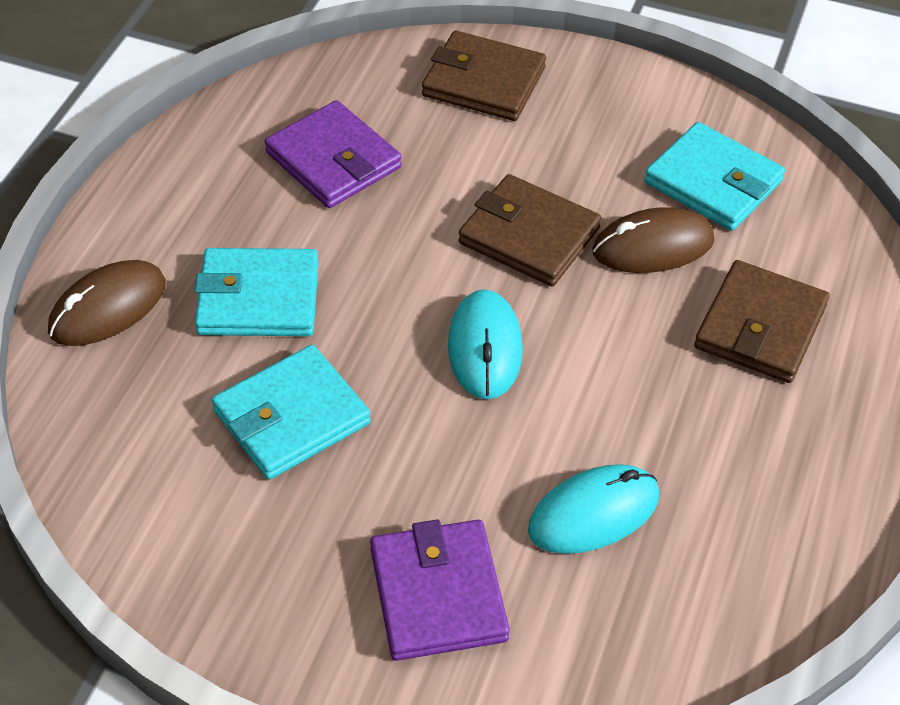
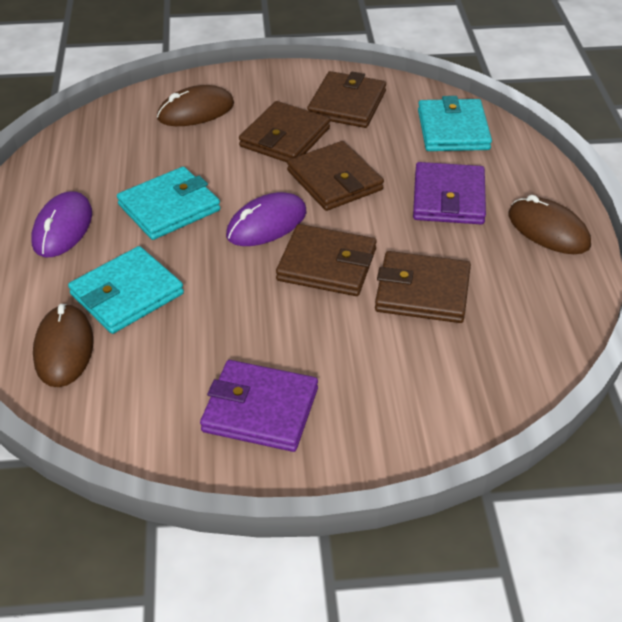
brown mouse: 2 -> 3
brown wallet: 3 -> 5
purple mouse: 0 -> 2
turquoise mouse: 2 -> 0

